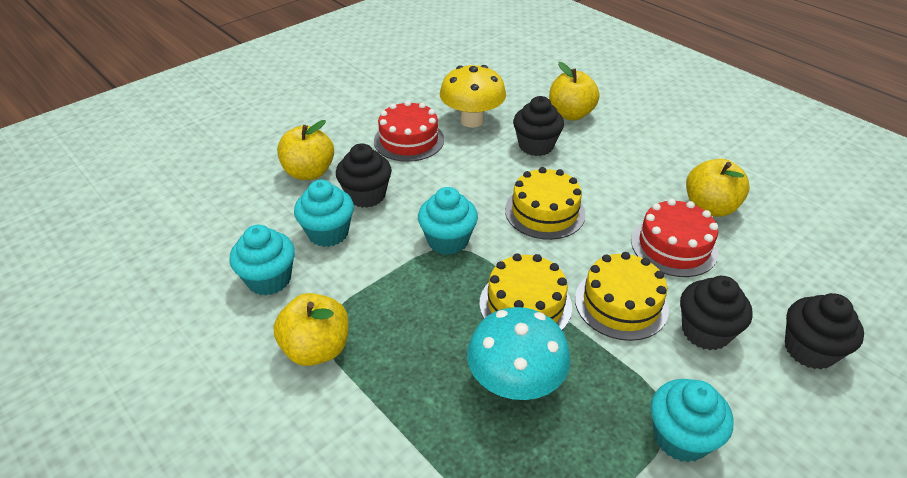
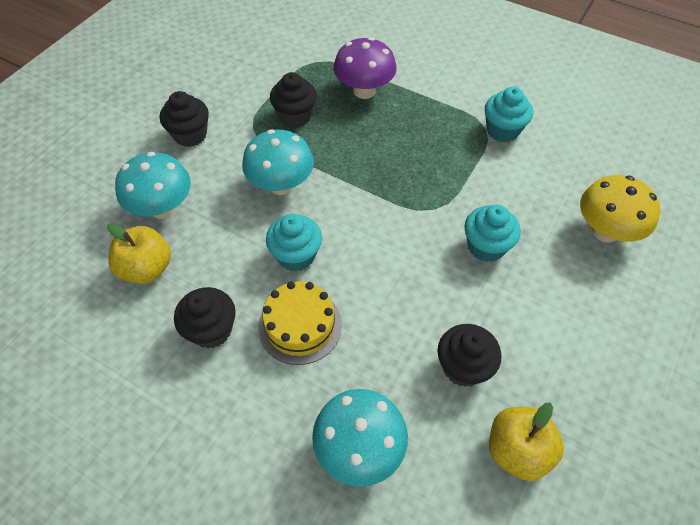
purple mushroom: 0 -> 1
red cake: 2 -> 0
turquoise cupcake: 4 -> 3
turquoise mushroom: 1 -> 3
yellow apple: 4 -> 2
yellow cake: 3 -> 1

